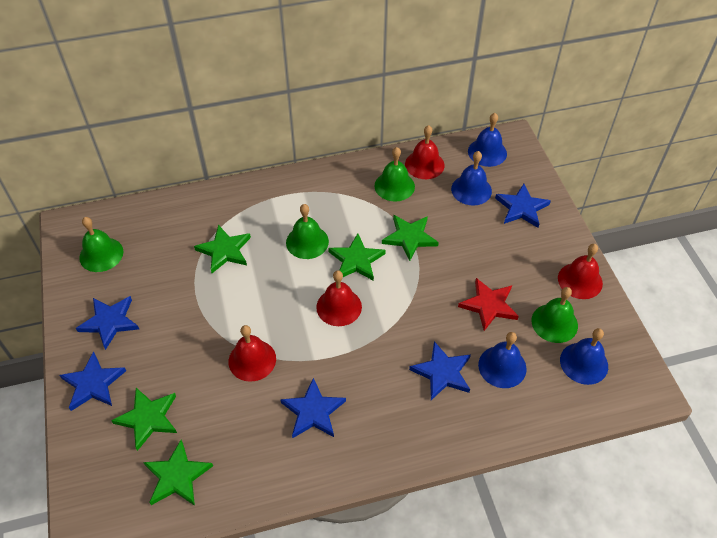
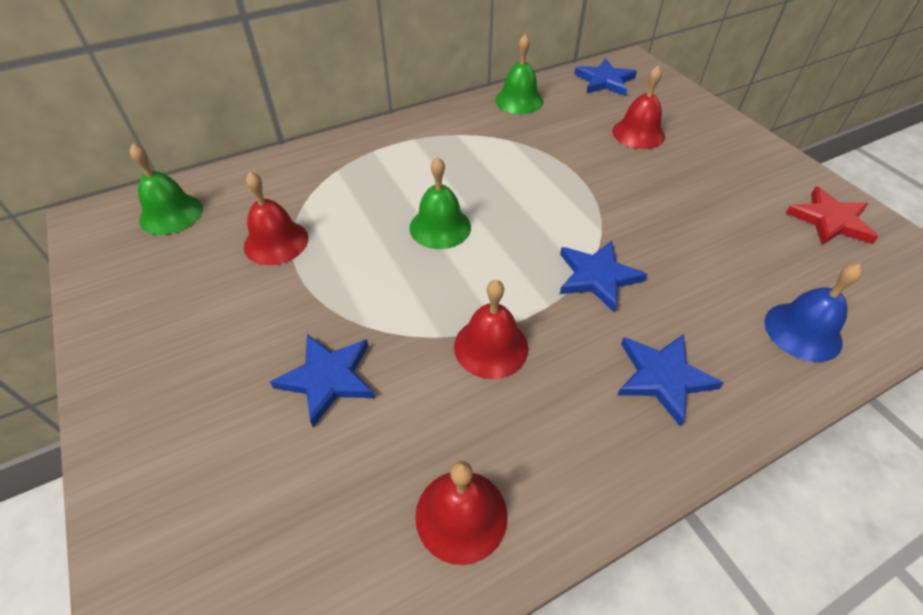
blue bell: 4 -> 1
blue star: 5 -> 4
green bell: 4 -> 3
green star: 5 -> 0

